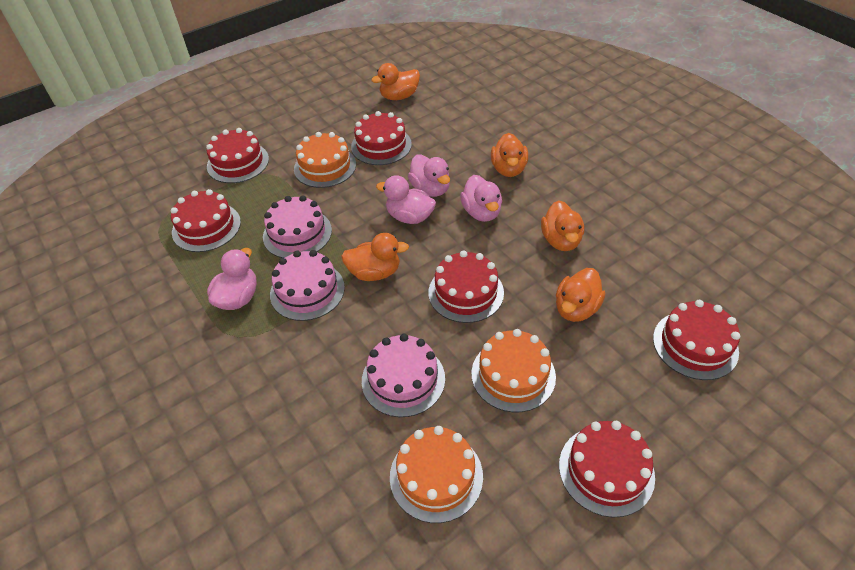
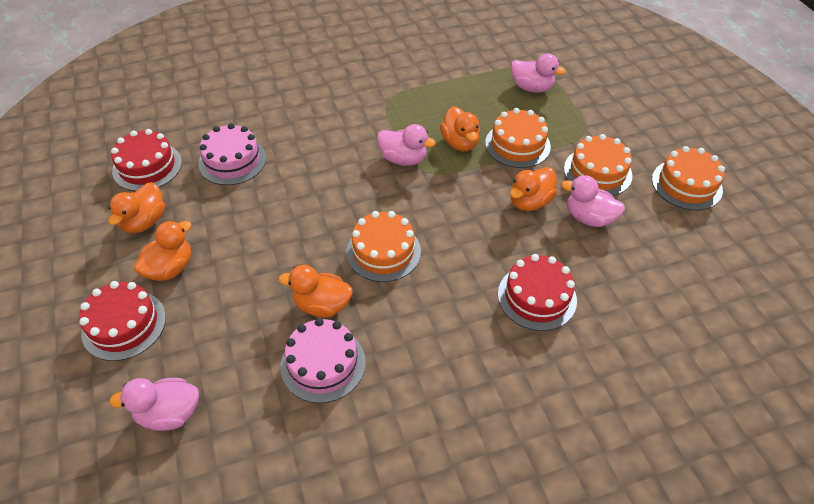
orange cake: 3 -> 4
pink cake: 3 -> 2
red cake: 6 -> 3

